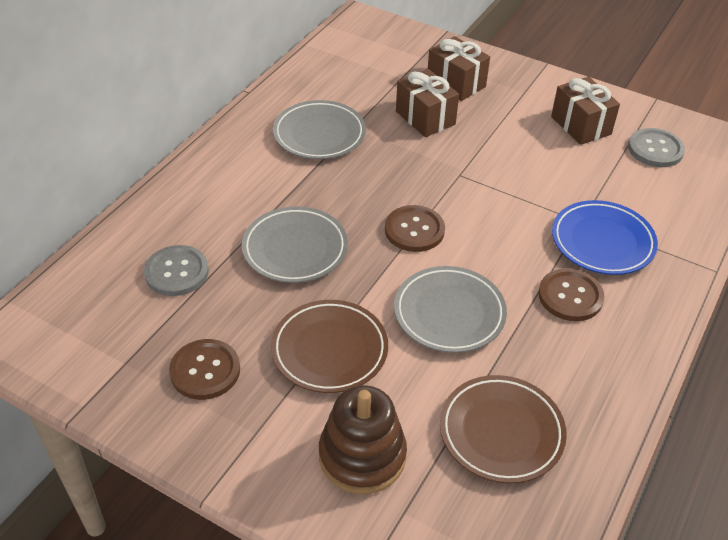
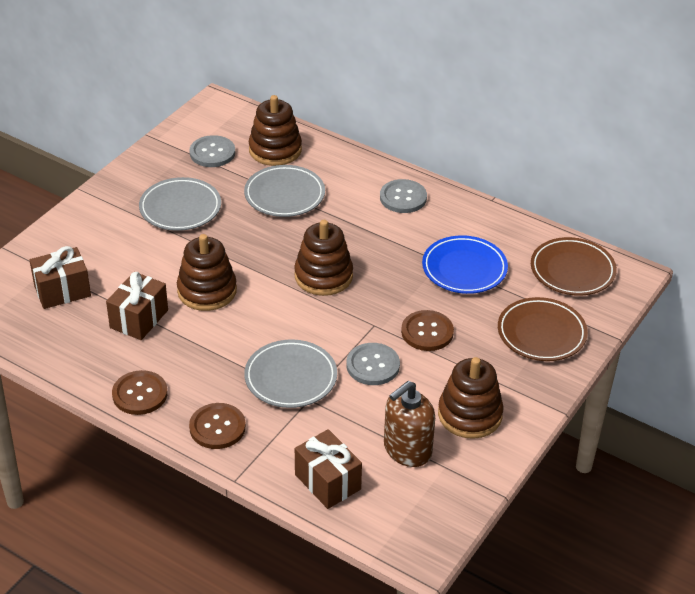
brown soap dispenser: 0 -> 1
brown stacking toy: 1 -> 4
grey button: 2 -> 3

